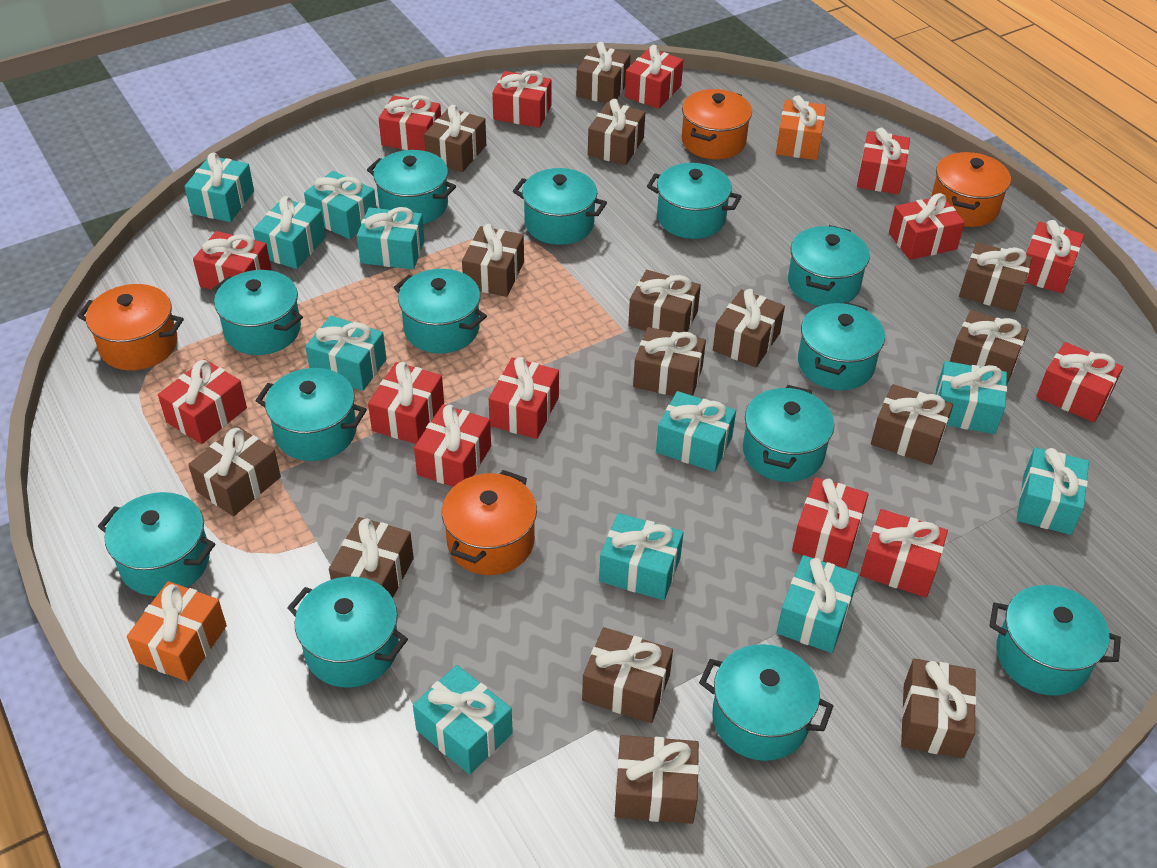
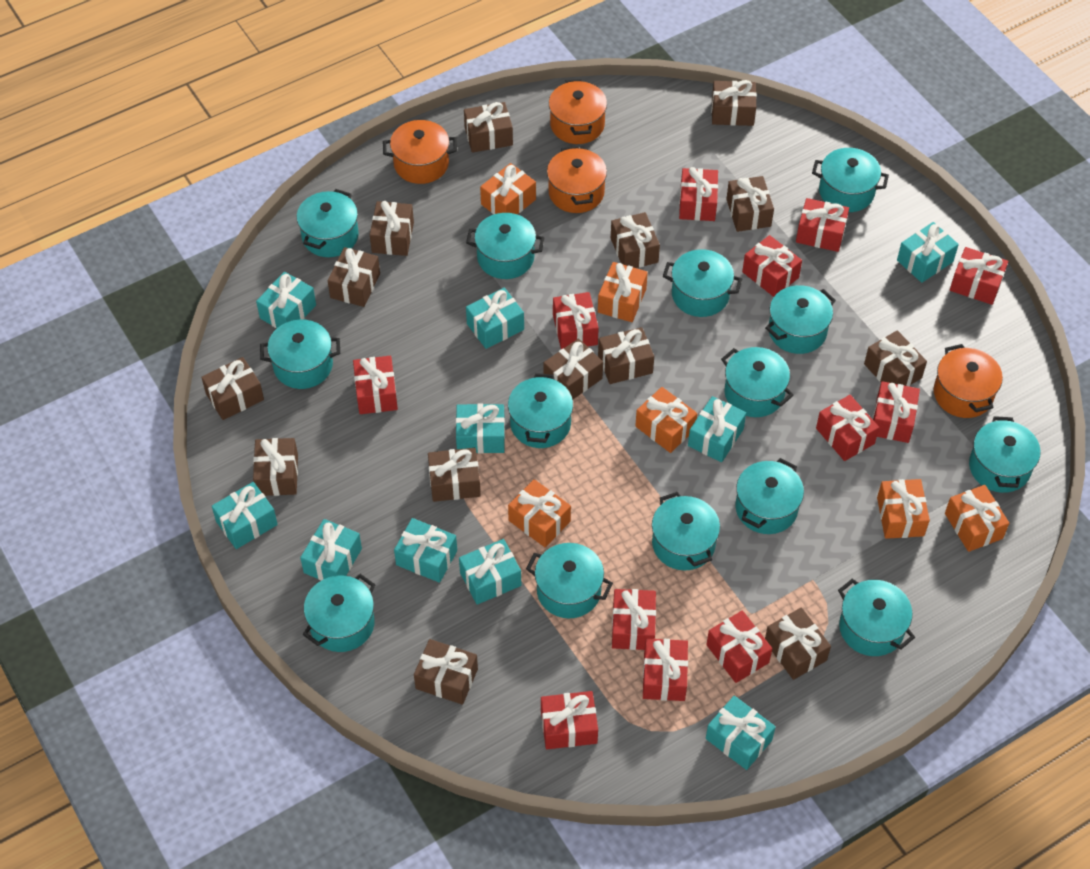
brown gift: 15 -> 14
orange gift: 2 -> 6
red gift: 14 -> 12
turquoise gift: 11 -> 10
turquoise pot: 13 -> 14

